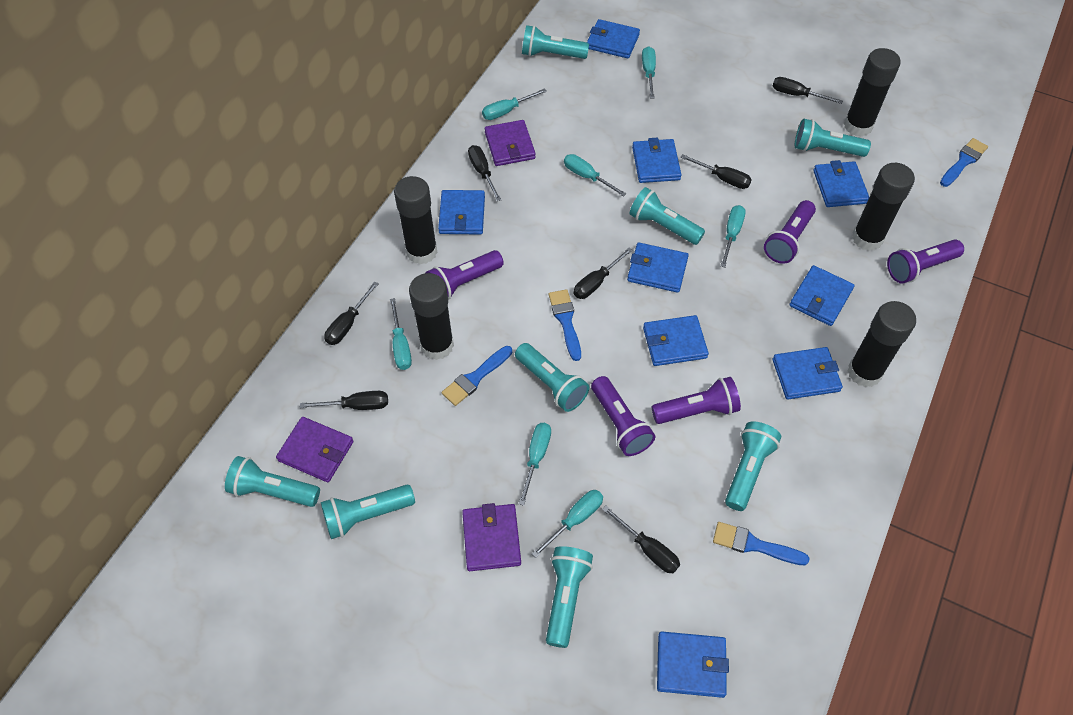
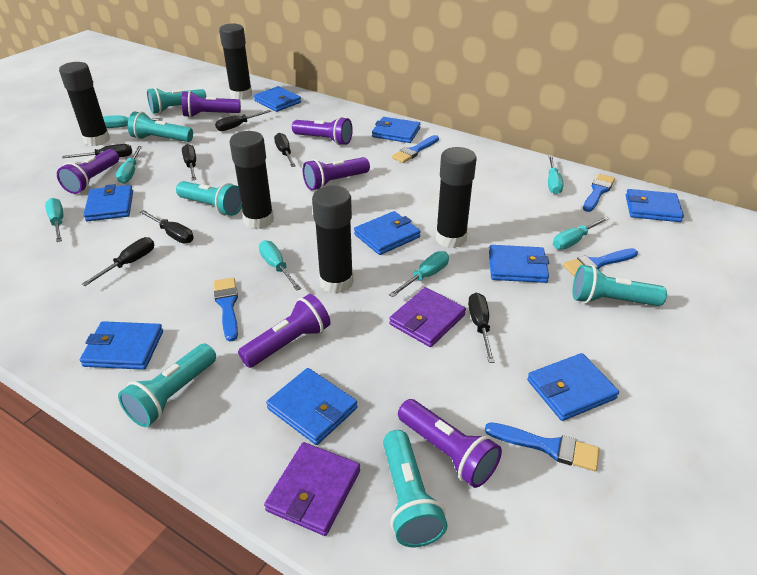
blue brush: 4 -> 5
purple flashlight: 5 -> 6
purple wallet: 3 -> 2
turquoise flashlight: 8 -> 6

